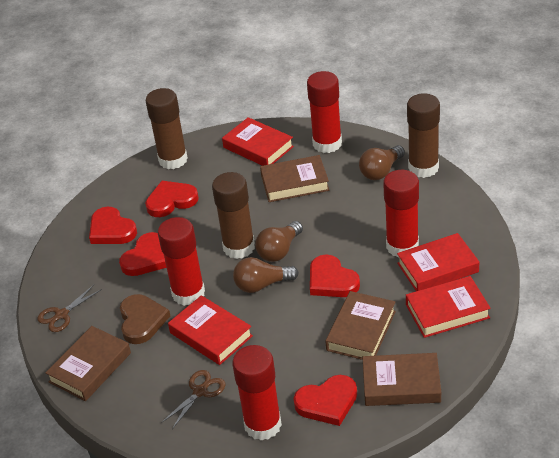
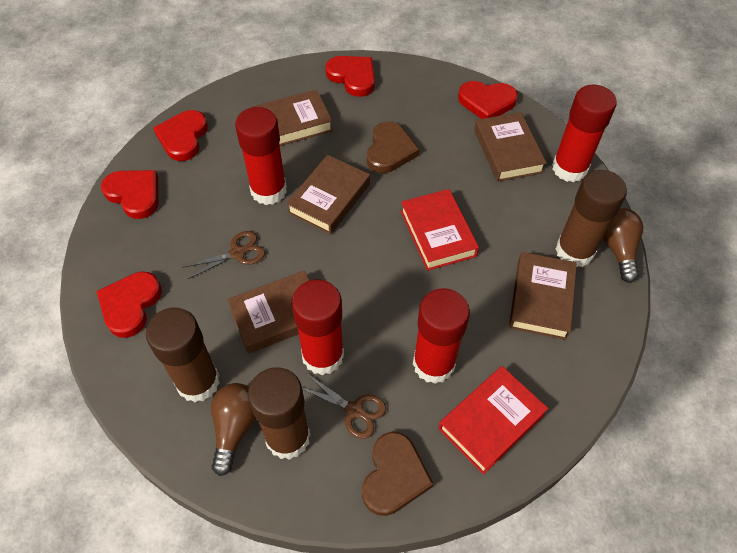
brown book: 4 -> 5
brown heart: 1 -> 2
brown light bulb: 3 -> 2
red book: 4 -> 2

